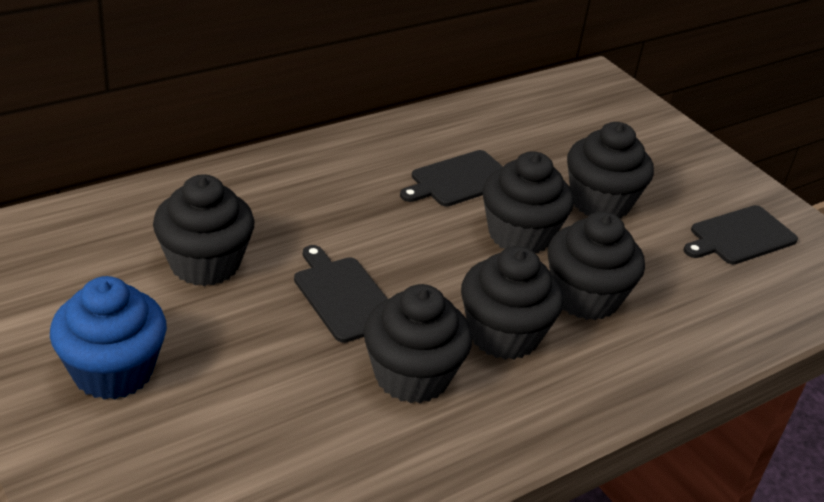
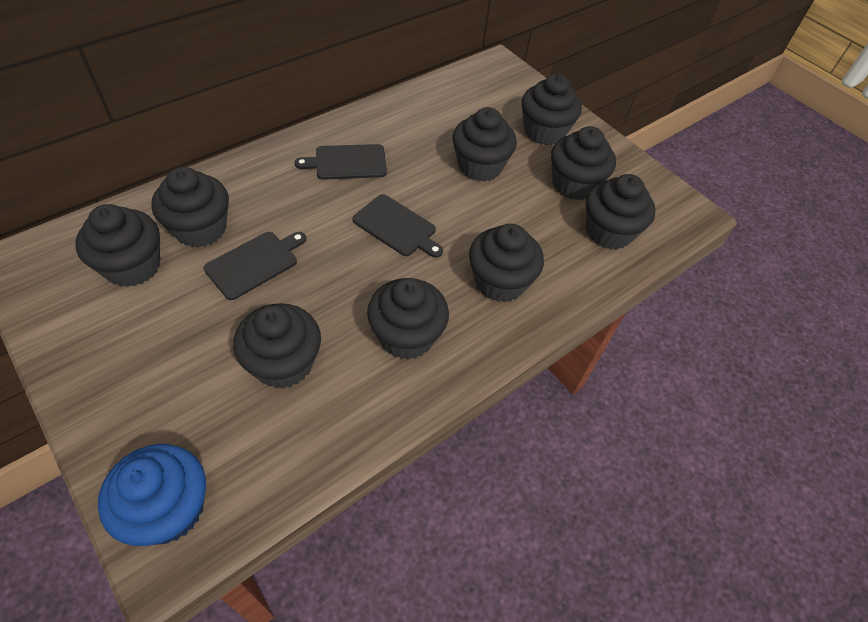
black cupcake: 6 -> 9

